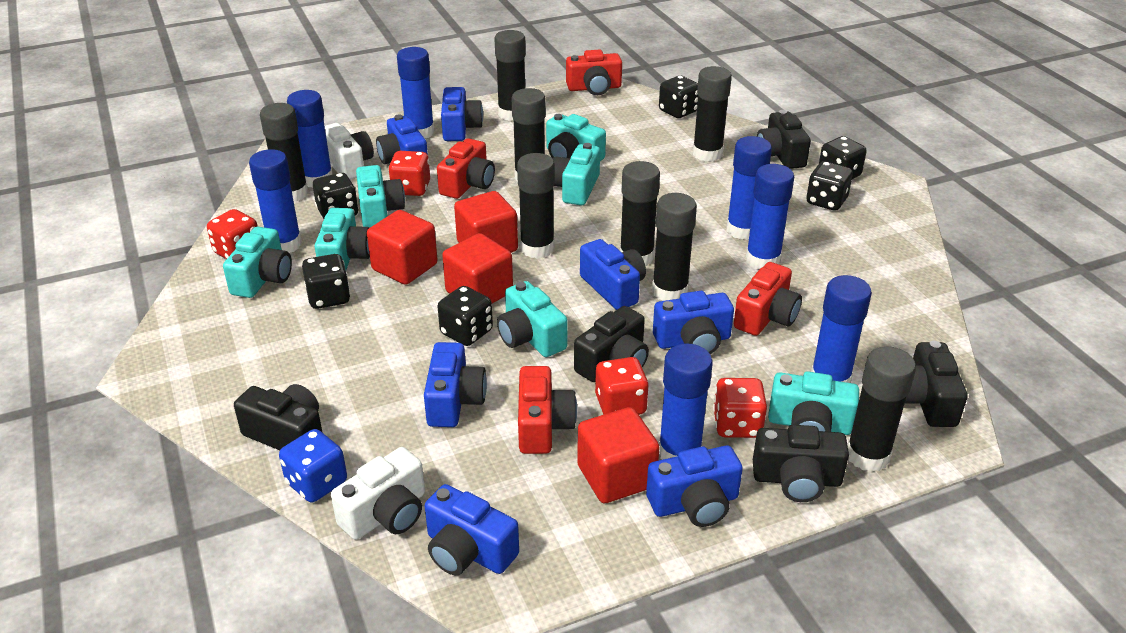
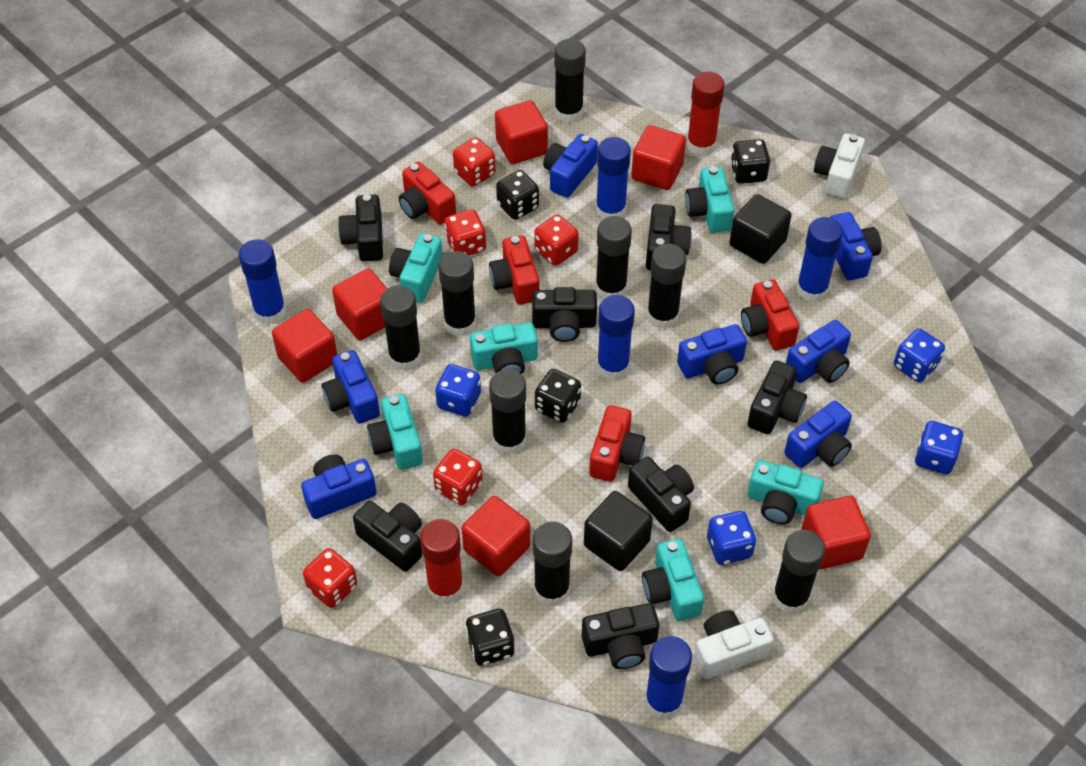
black camera: 5 -> 7
black cube: 0 -> 2
black dice: 6 -> 4
blue dice: 1 -> 4
blue glue stick: 7 -> 5
red cube: 4 -> 6
red dice: 4 -> 5
red glue stick: 0 -> 2
turquoise camera: 7 -> 6

